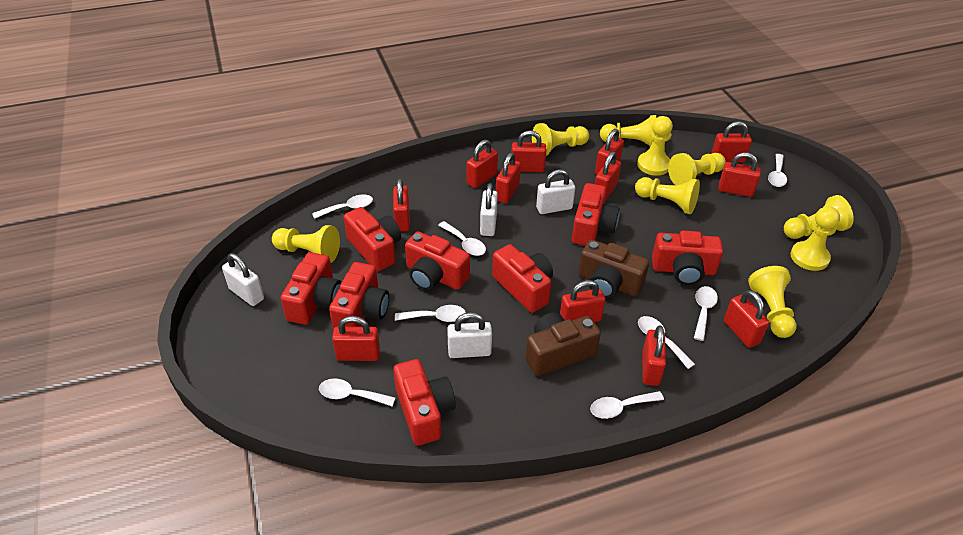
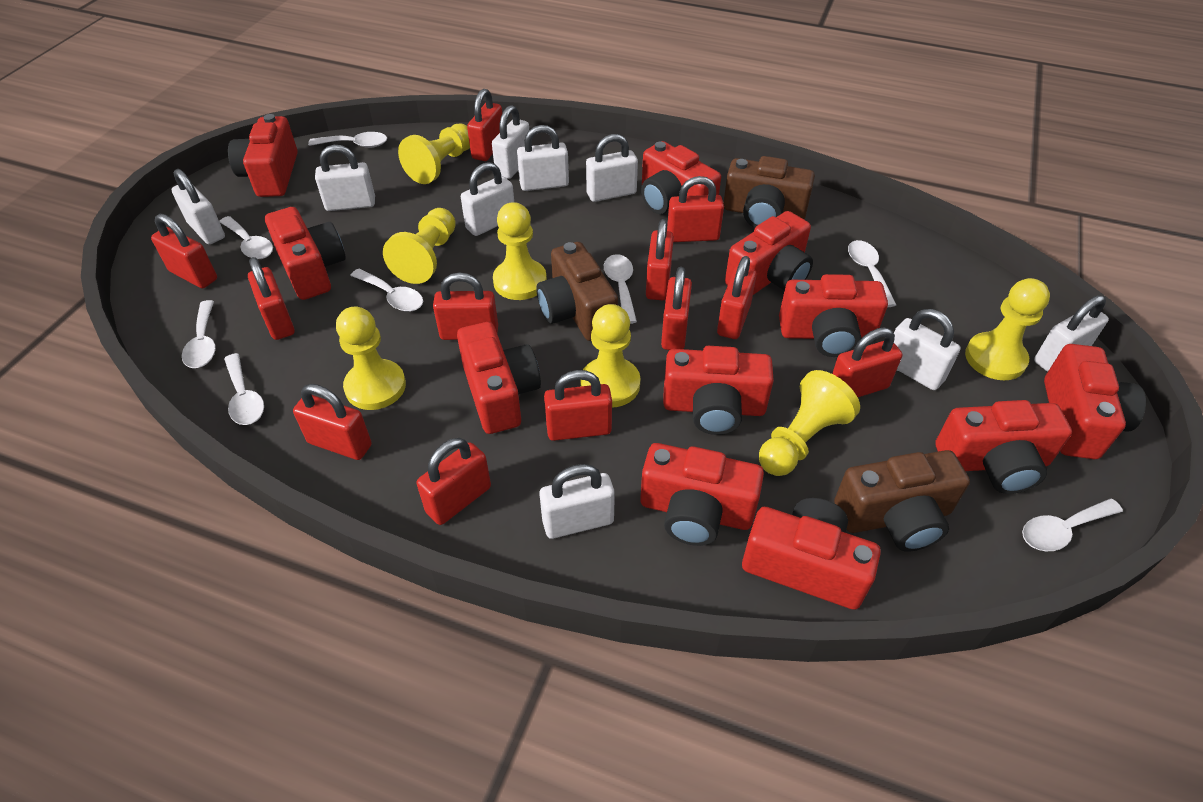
brown camera: 2 -> 3
red camera: 8 -> 11
white padlock: 4 -> 9
yellow pawn: 9 -> 7

